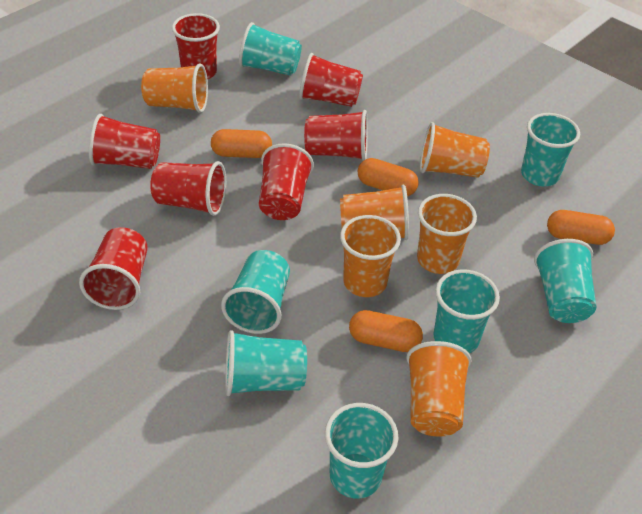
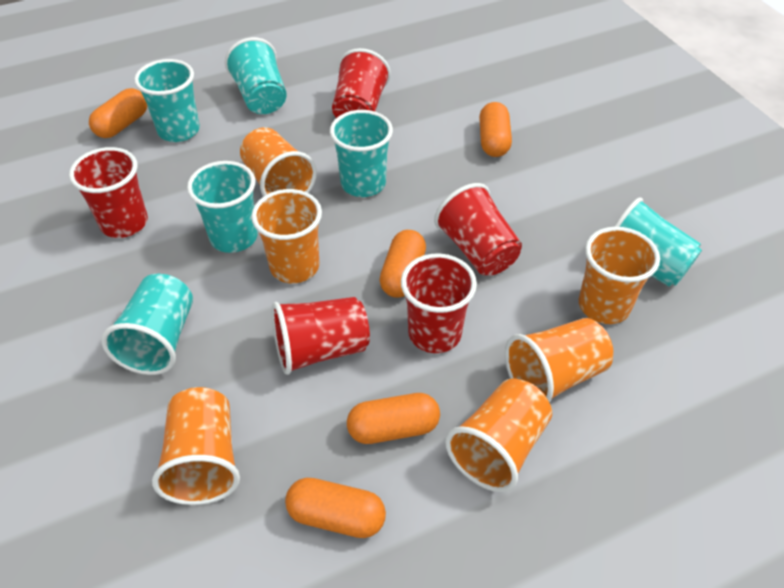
orange capsule: 4 -> 5
red cup: 7 -> 5
turquoise cup: 7 -> 6

